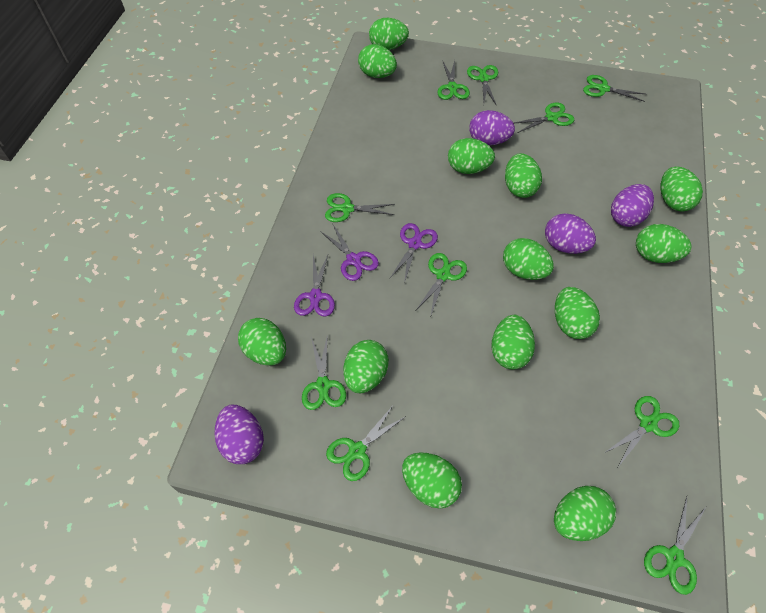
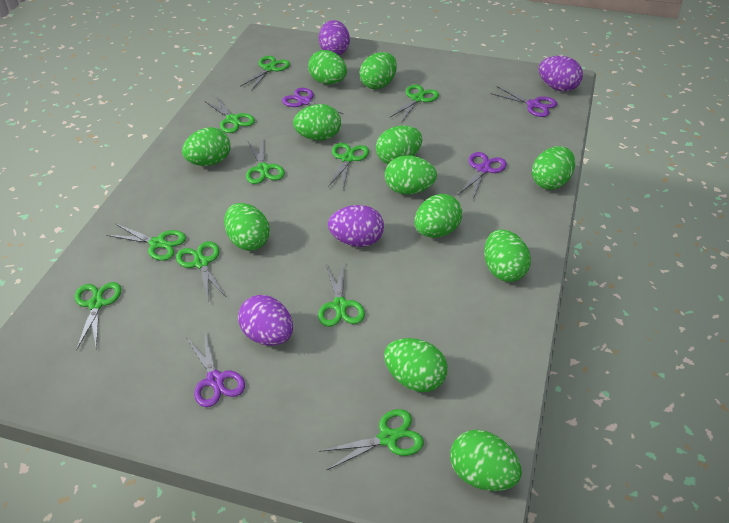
green egg: 13 -> 12
purple scissors: 3 -> 4

